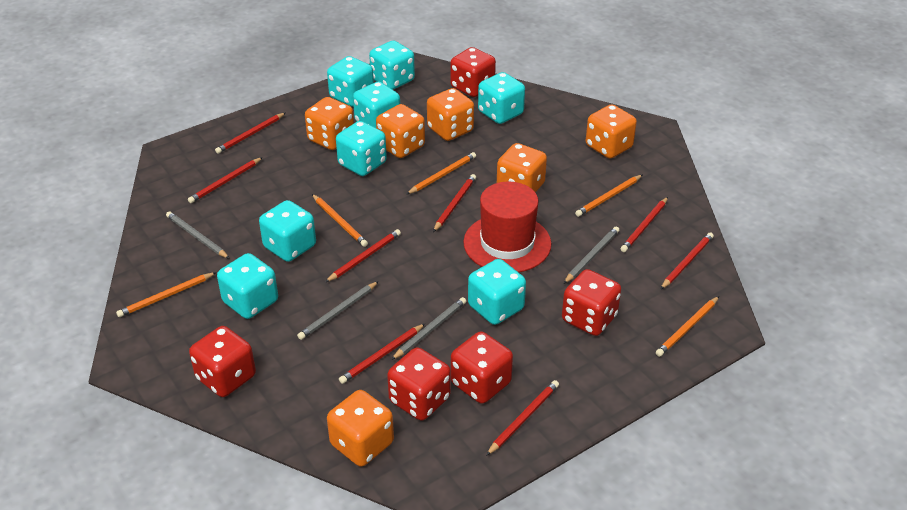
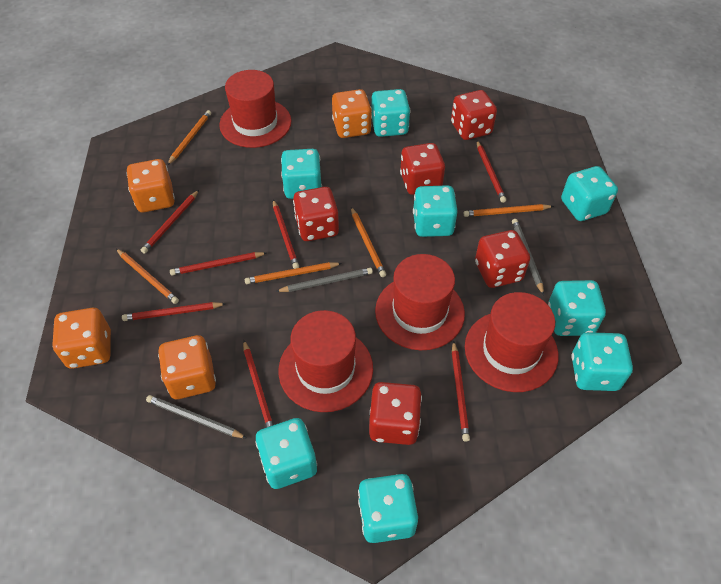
grey pencil: 4 -> 3
orange dice: 6 -> 4
red hat: 1 -> 4
red pencil: 8 -> 7

